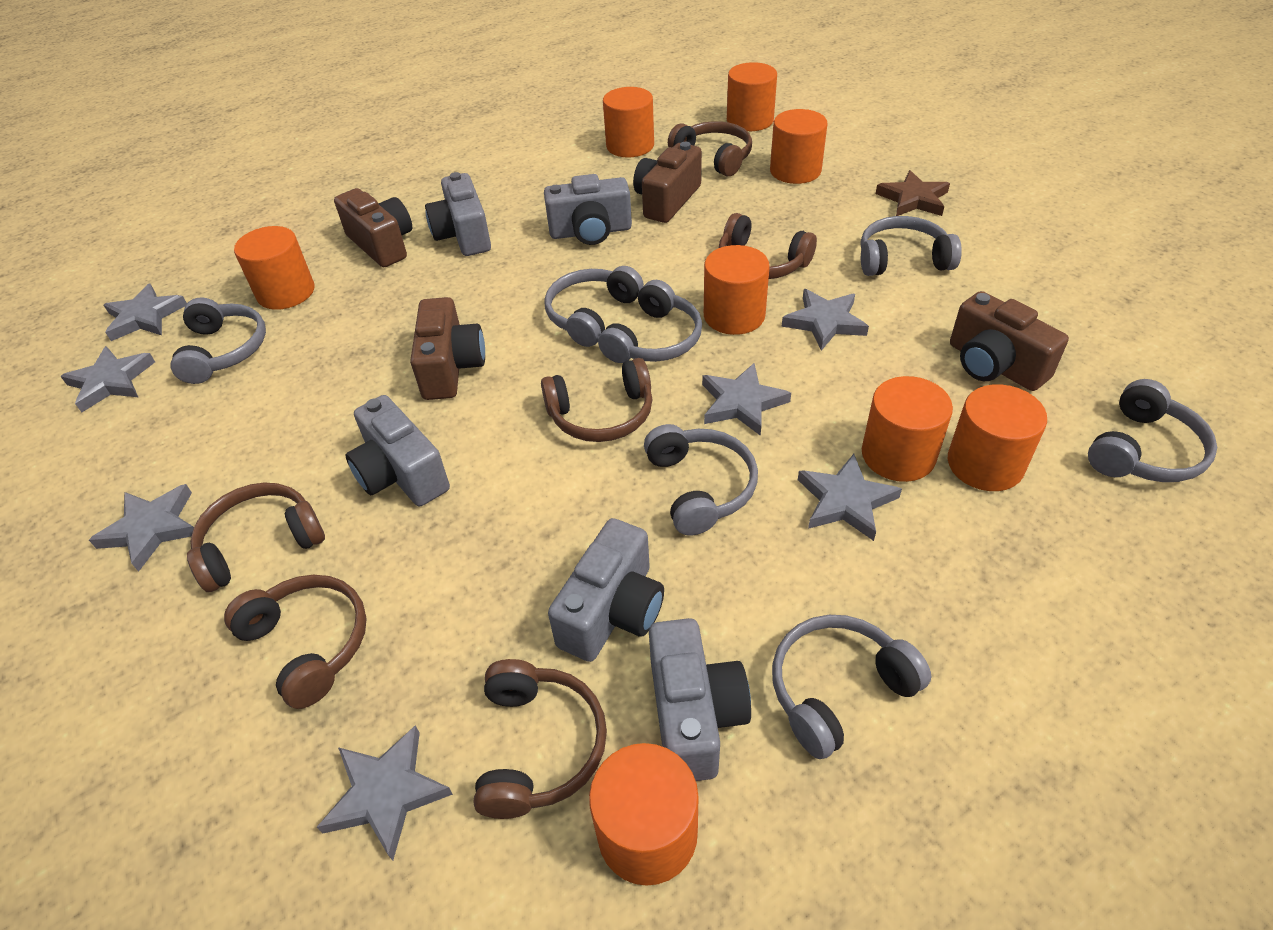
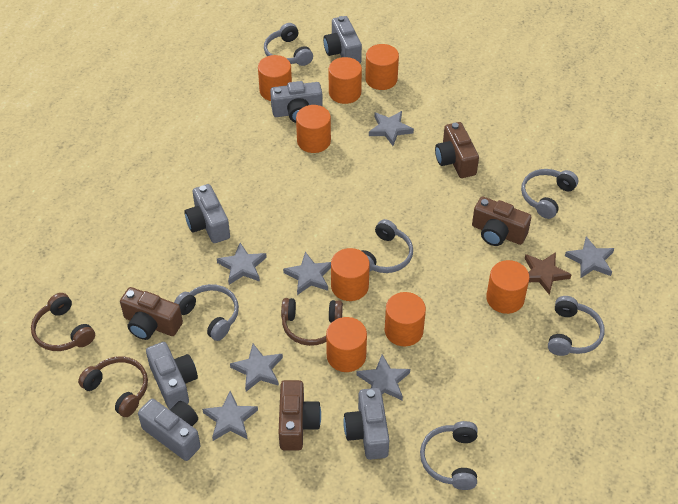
brown headphones: 6 -> 3
grey camera: 5 -> 6
grey headphones: 7 -> 6

